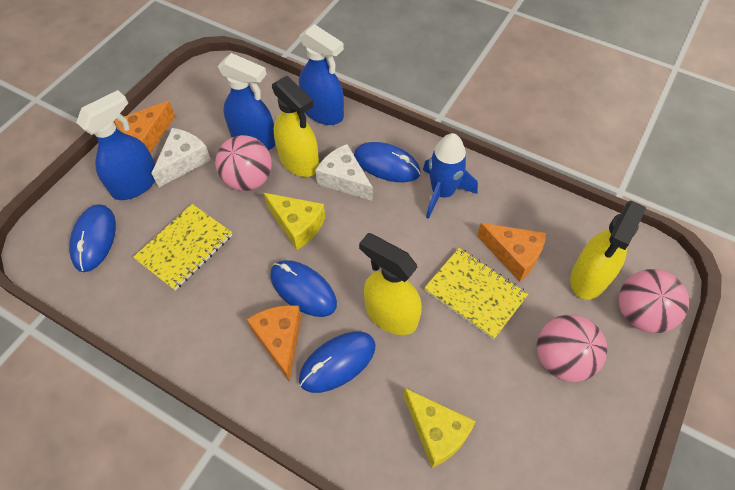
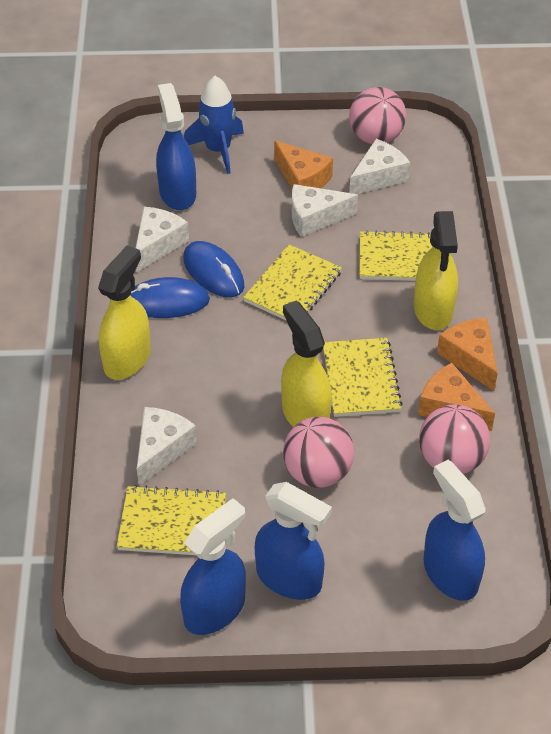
blue mouse: 4 -> 2
blue spray bottle: 3 -> 4
white cheese: 2 -> 4
yellow cheese: 2 -> 0
yellow notebook: 2 -> 4

